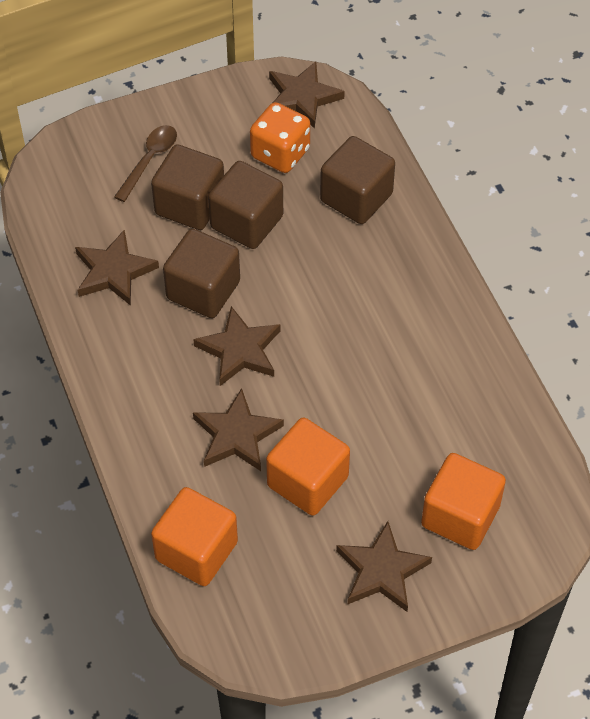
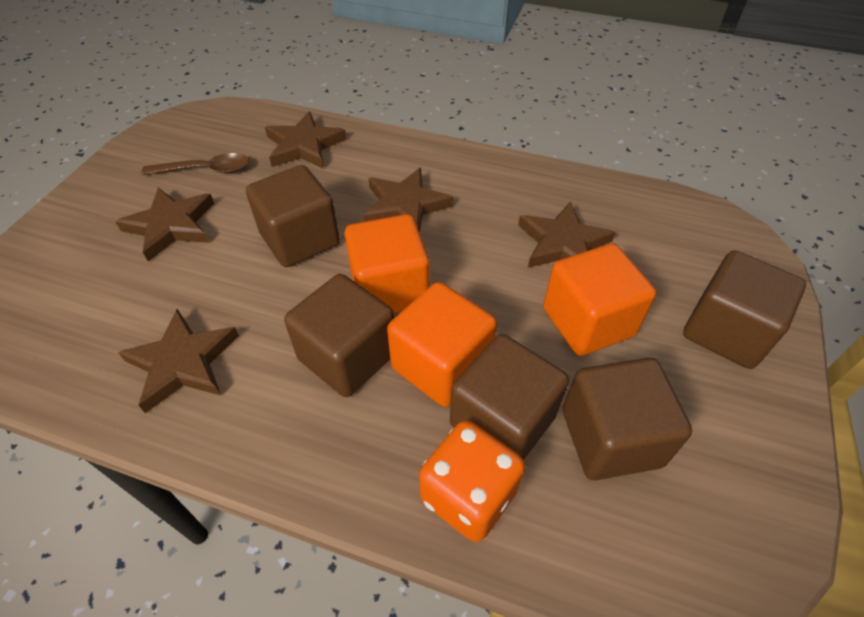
brown cube: 4 -> 5

